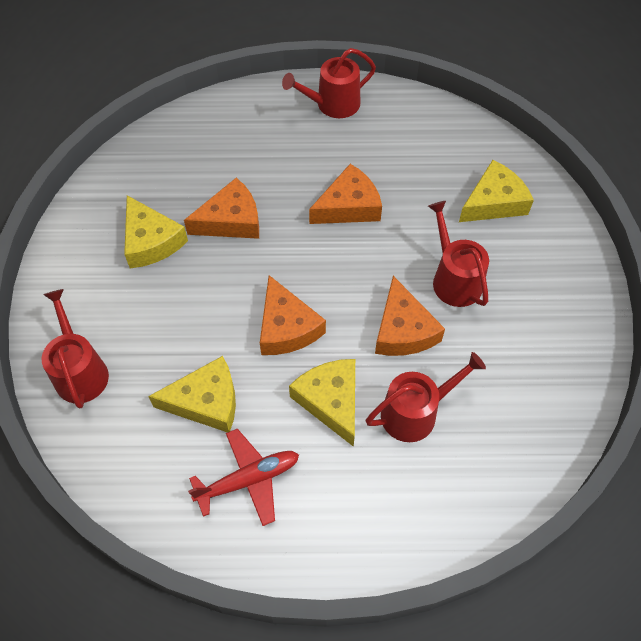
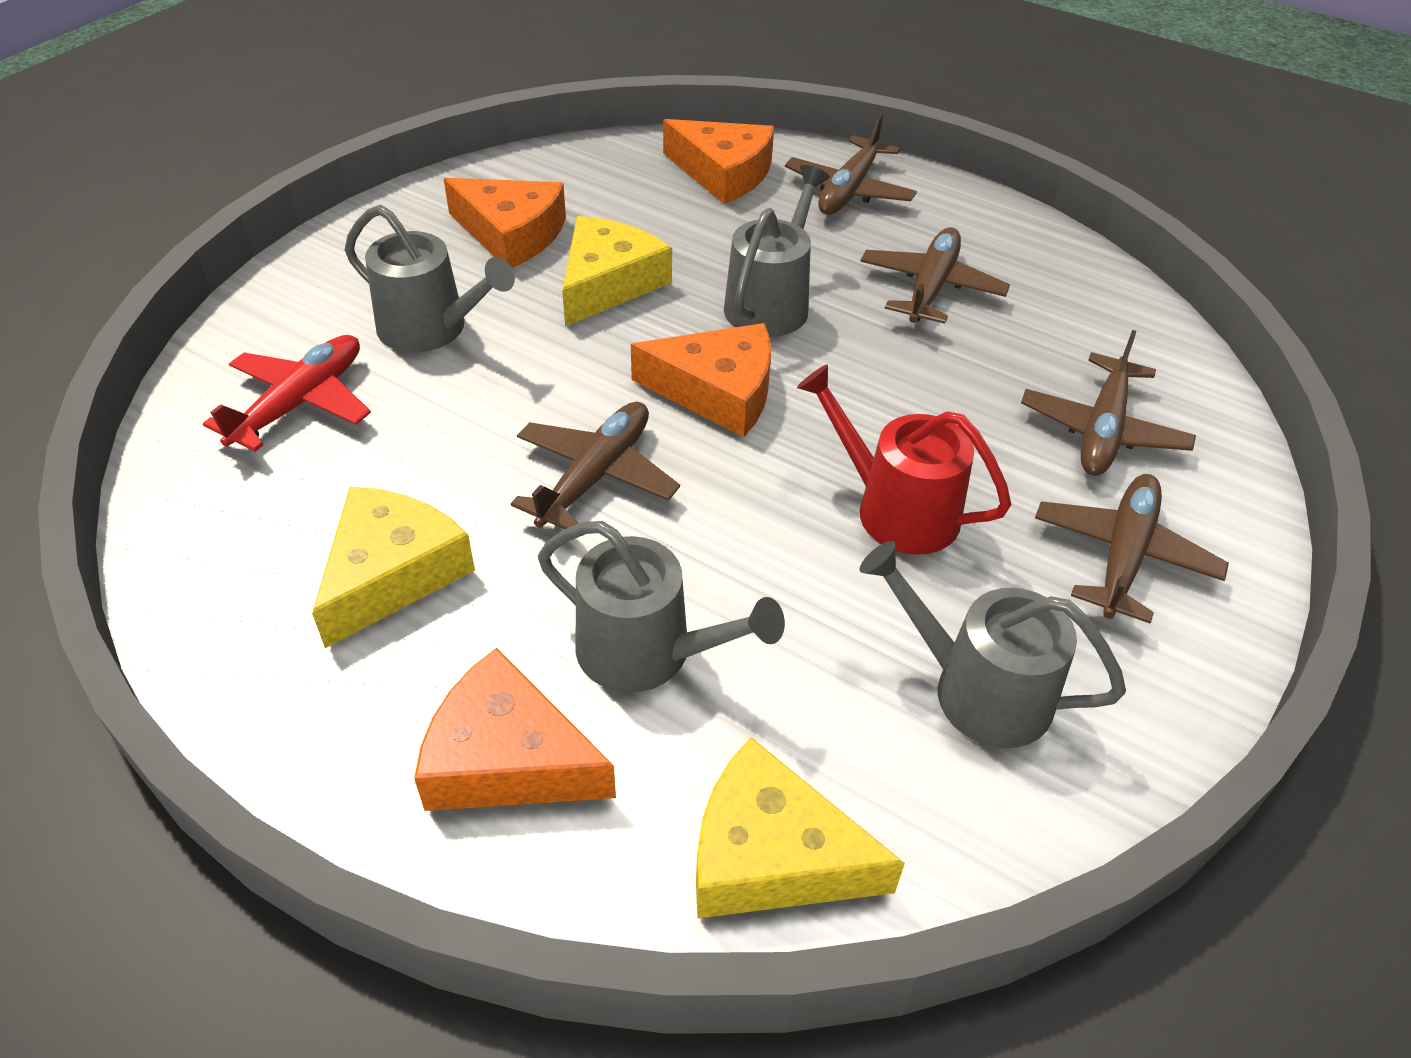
brown plane: 0 -> 5
grey watering can: 0 -> 4
red watering can: 4 -> 1
yellow cheese: 4 -> 3

